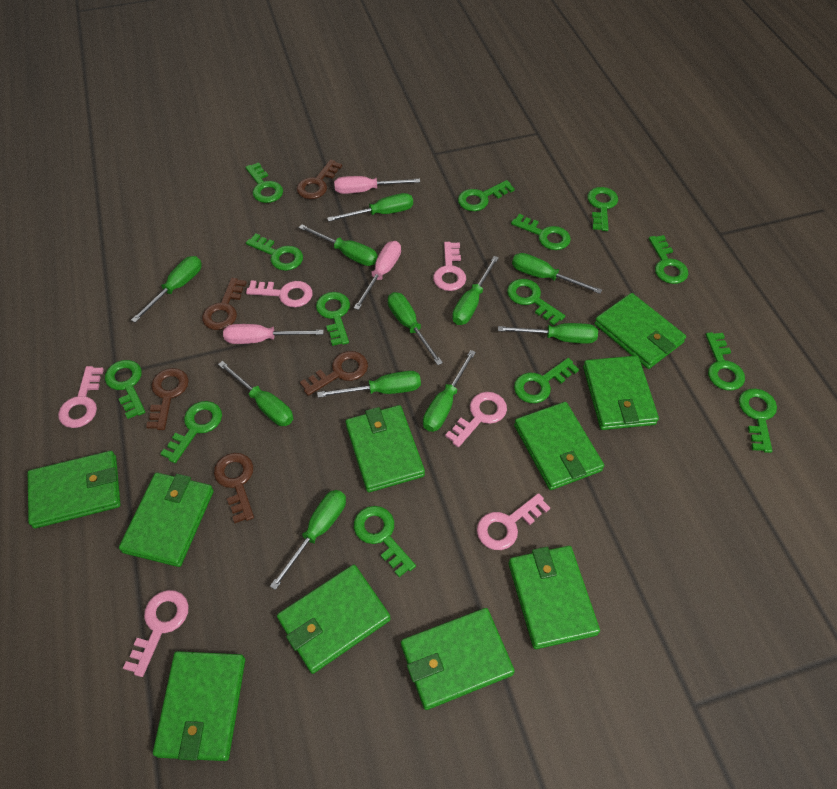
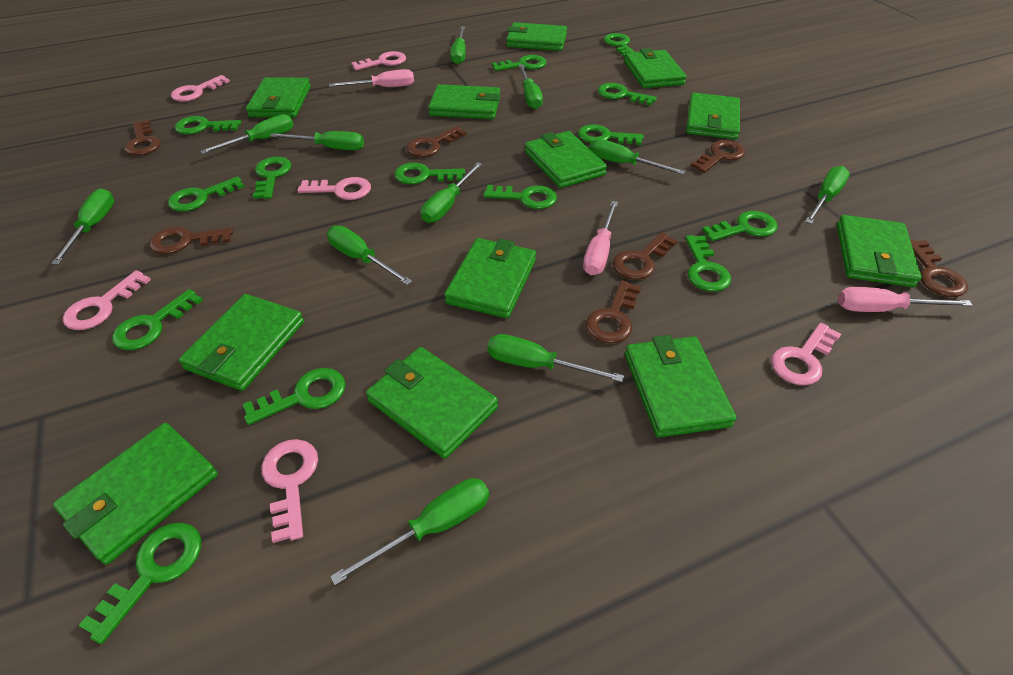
brown key: 5 -> 7
green wallet: 10 -> 12

